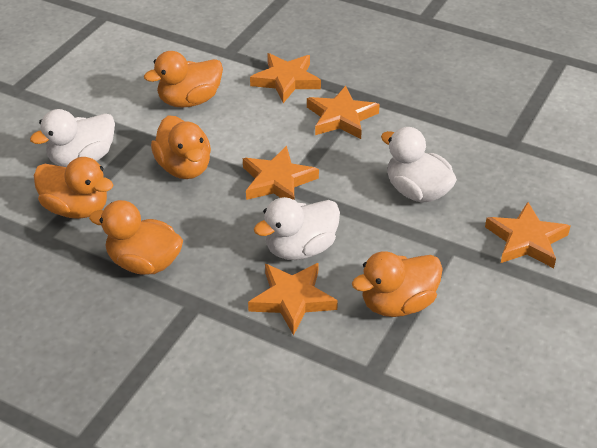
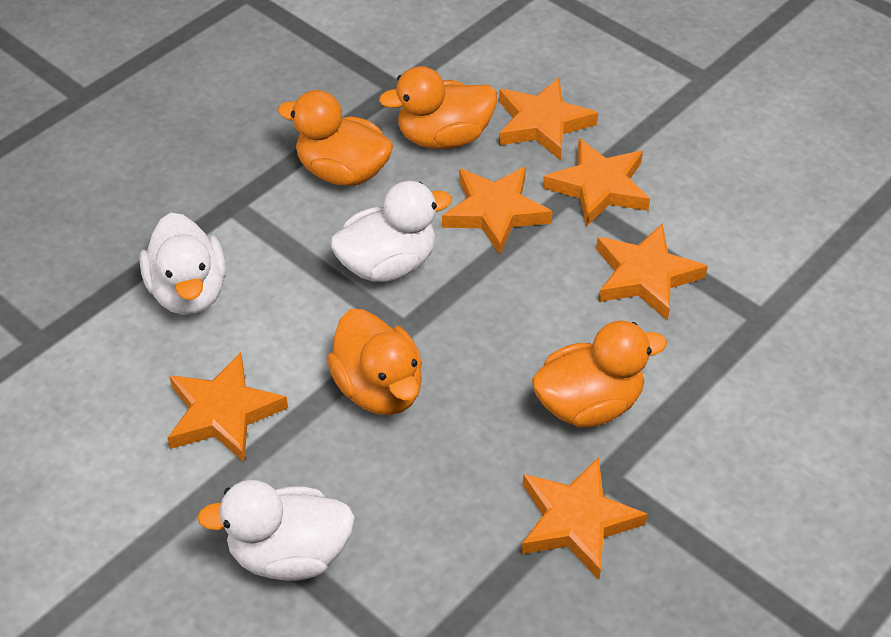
orange duck: 5 -> 4
orange star: 5 -> 6

